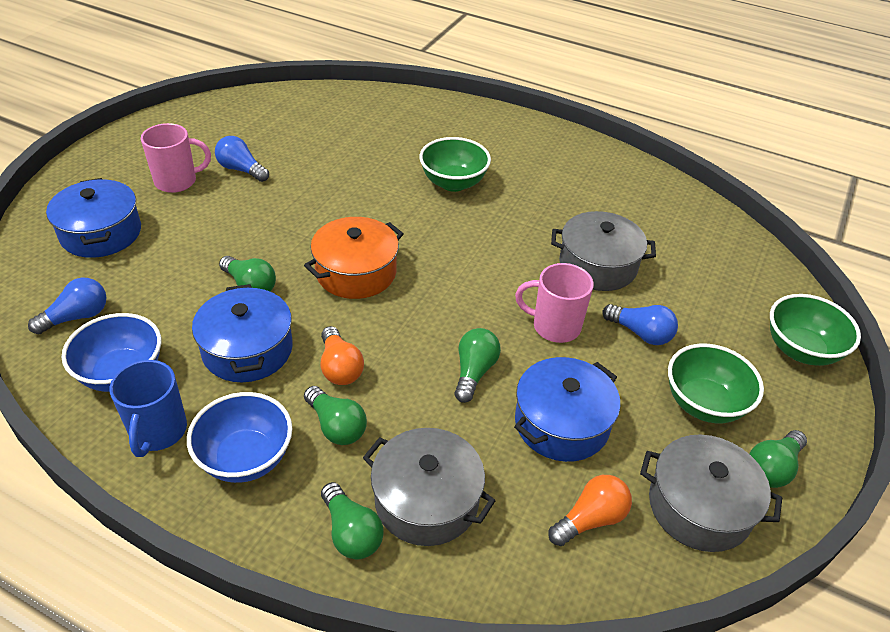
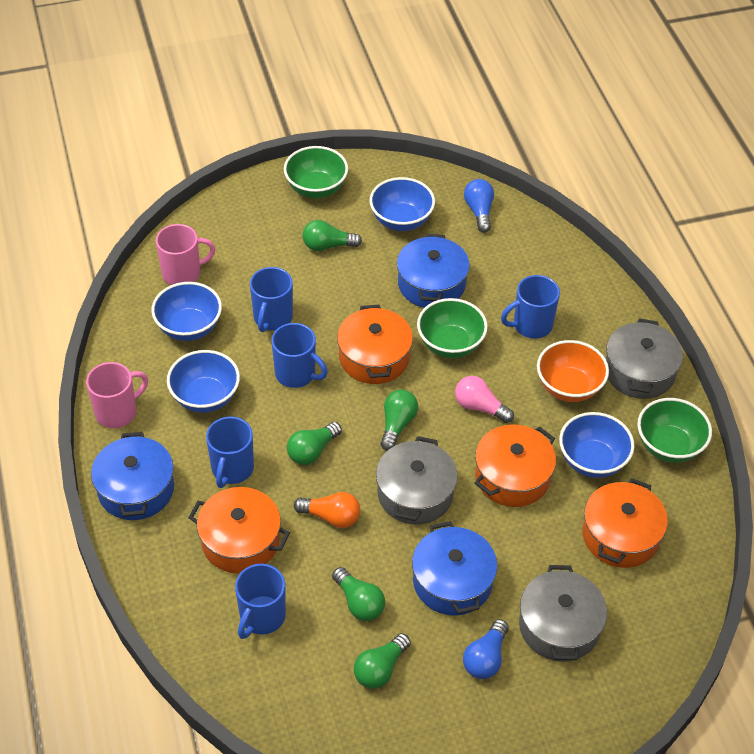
blue bowl: 2 -> 4
blue light bulb: 3 -> 2
blue mug: 1 -> 5
orange bowl: 0 -> 1
orange light bulb: 2 -> 1
orange pot: 1 -> 4
pink light bulb: 0 -> 1

